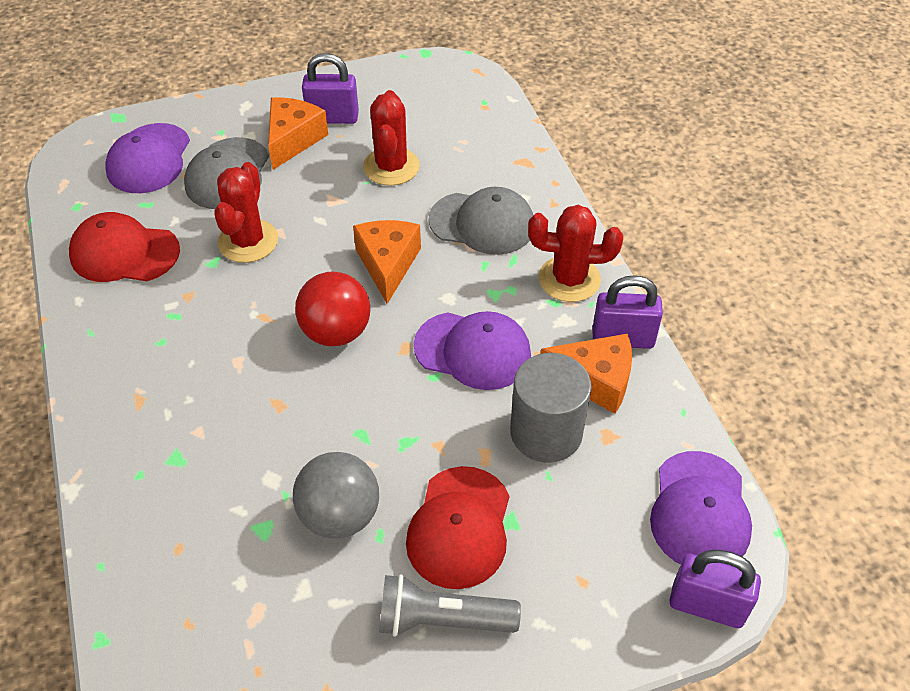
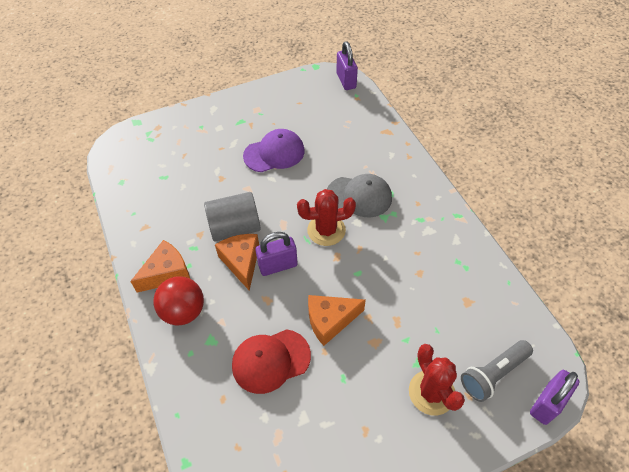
grey ball: 1 -> 0
grey cap: 2 -> 1
purple cap: 3 -> 1
red cactus: 3 -> 2
red cap: 2 -> 1

